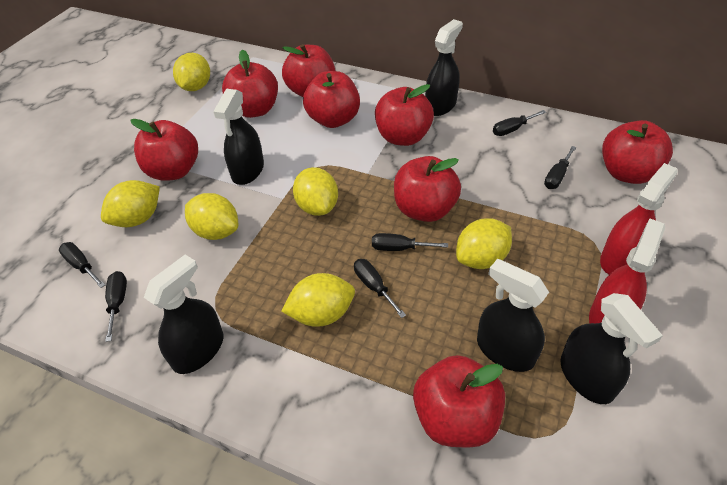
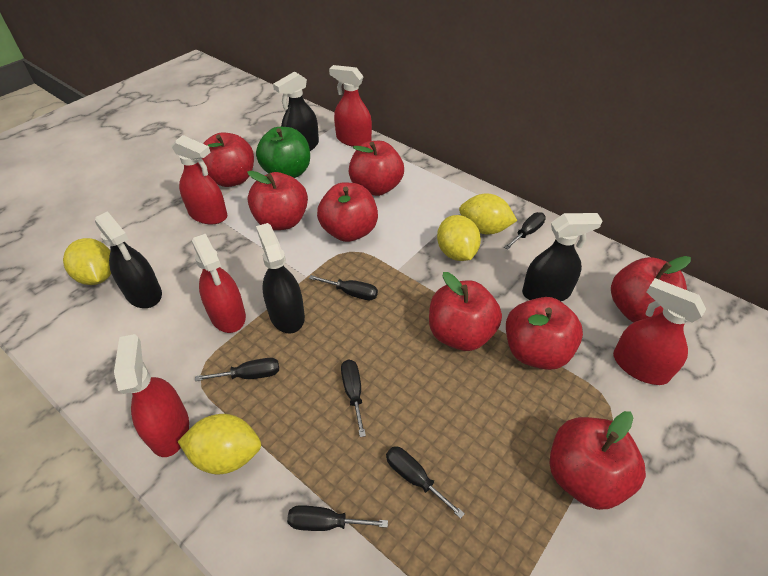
black spray bottle: 5 -> 4
green apple: 0 -> 1
red spray bottle: 2 -> 5
yellow lemon: 6 -> 4

